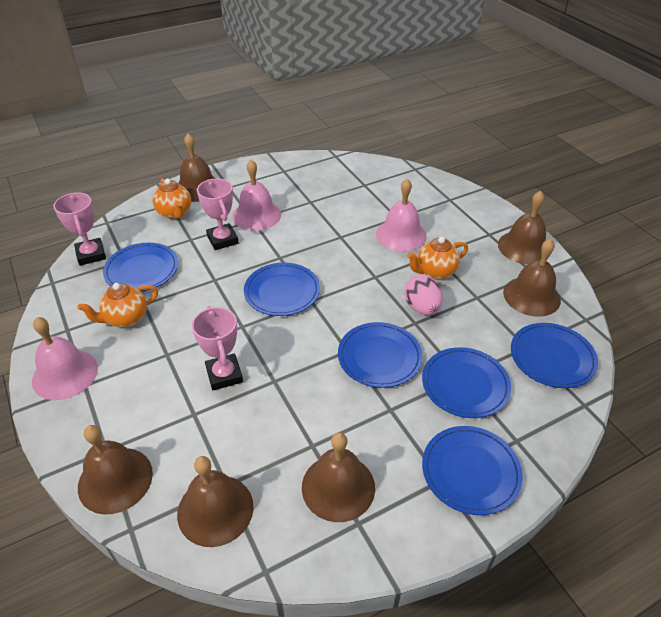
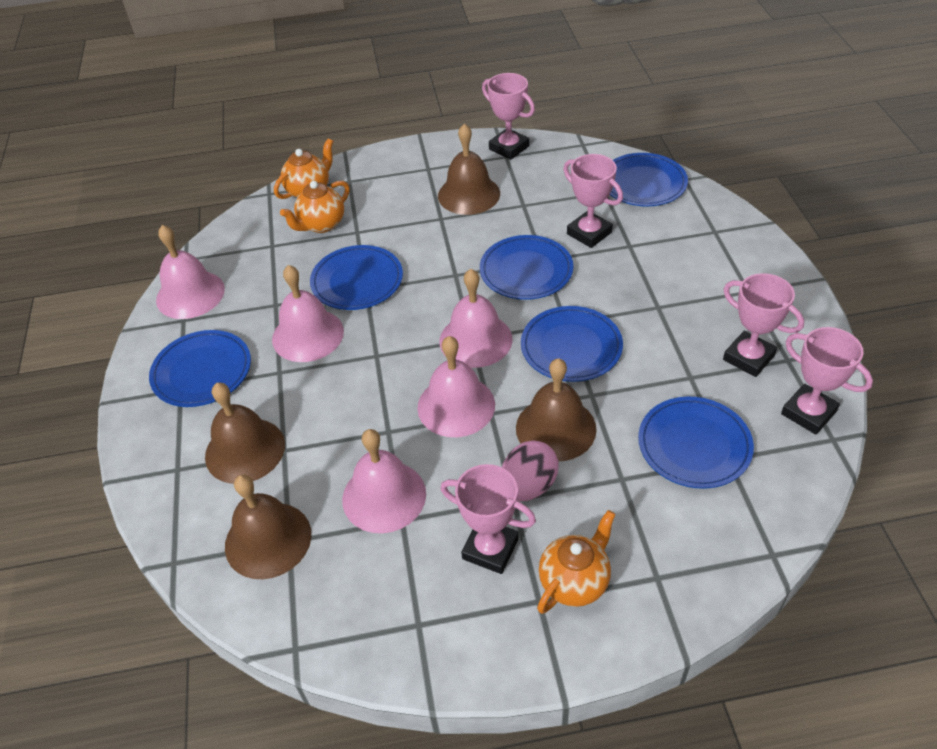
brown bell: 6 -> 4
pink bell: 3 -> 5
pink trophy: 3 -> 5

